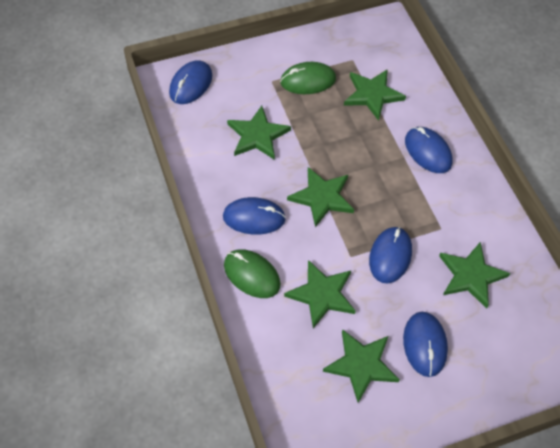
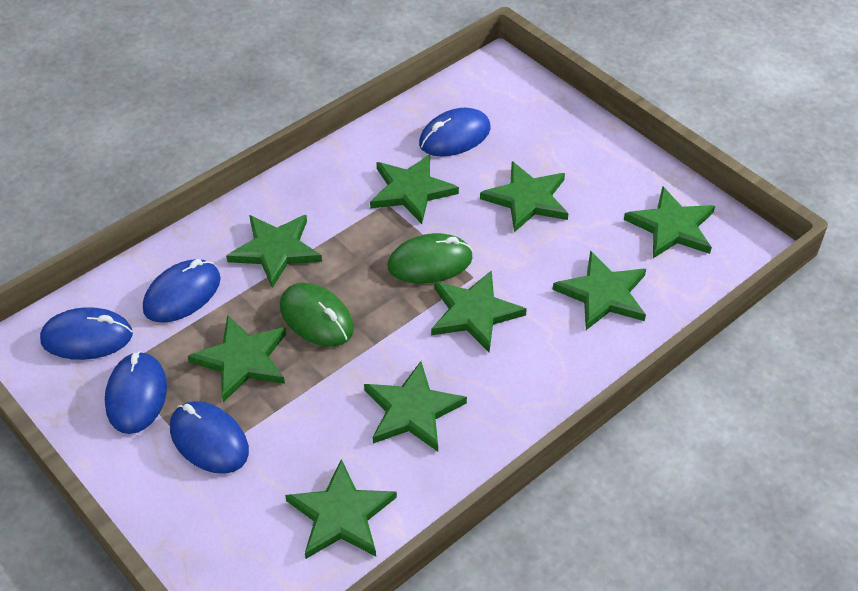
green star: 6 -> 9

